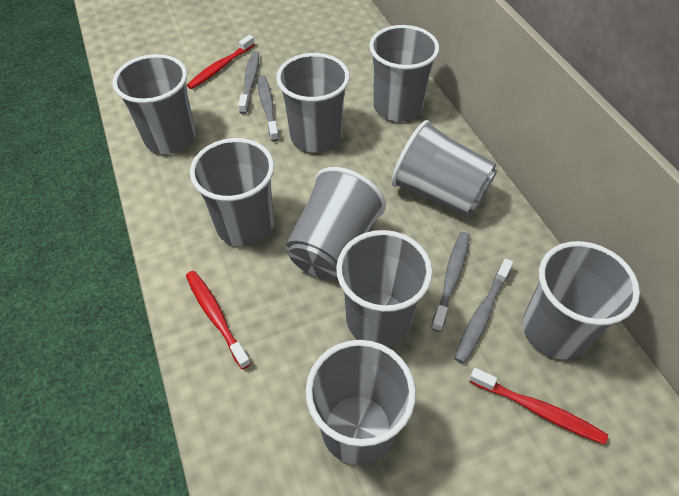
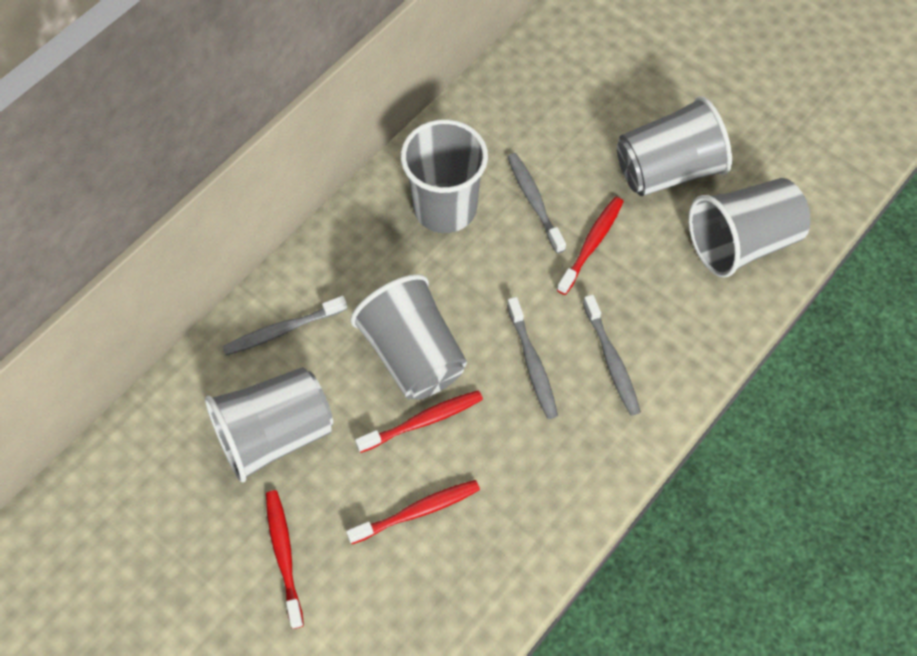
grey cup: 9 -> 5
red toothbrush: 3 -> 4

